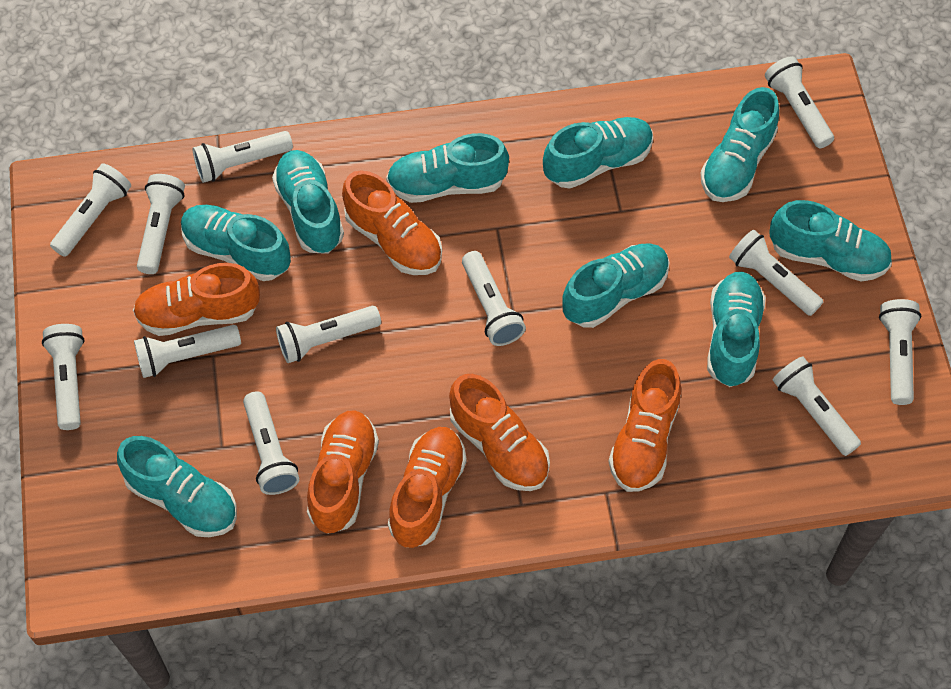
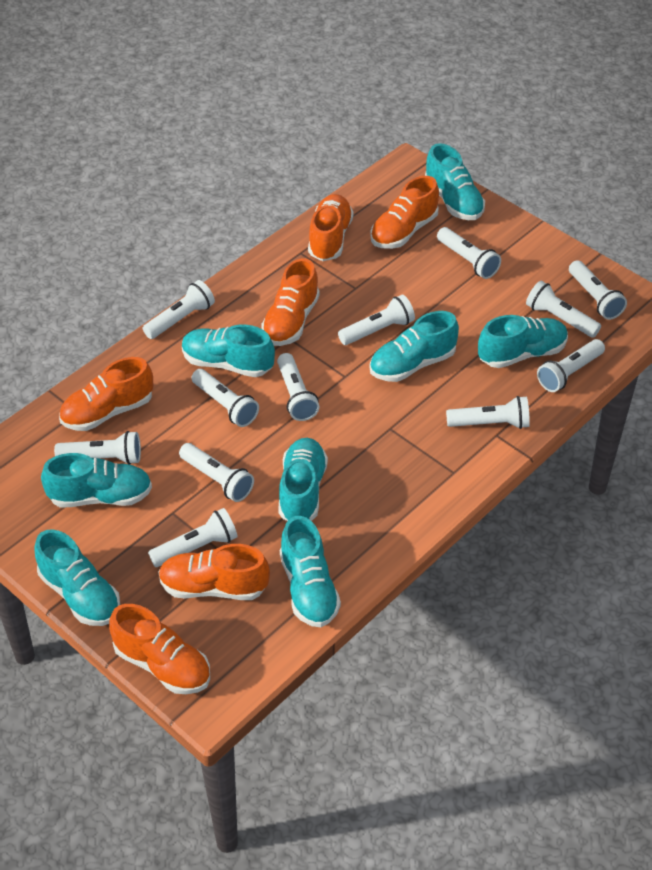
turquoise shoe: 9 -> 8

